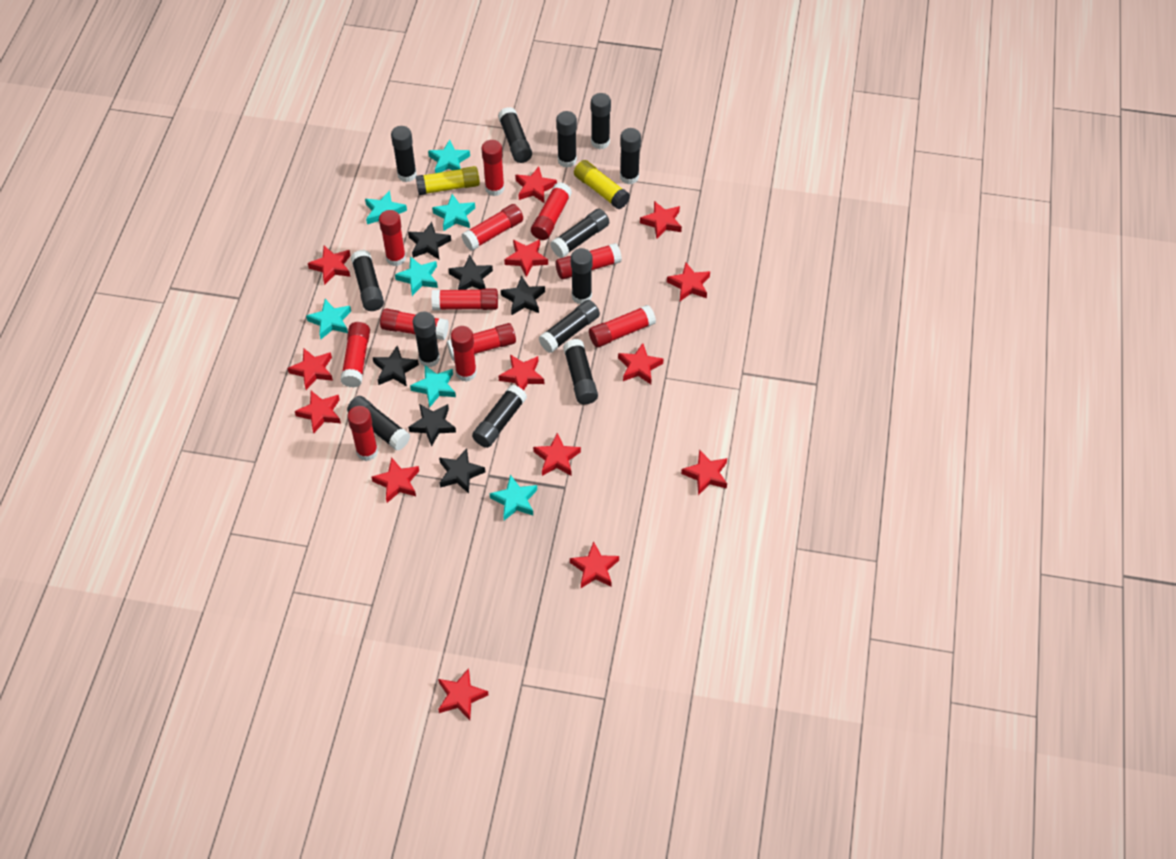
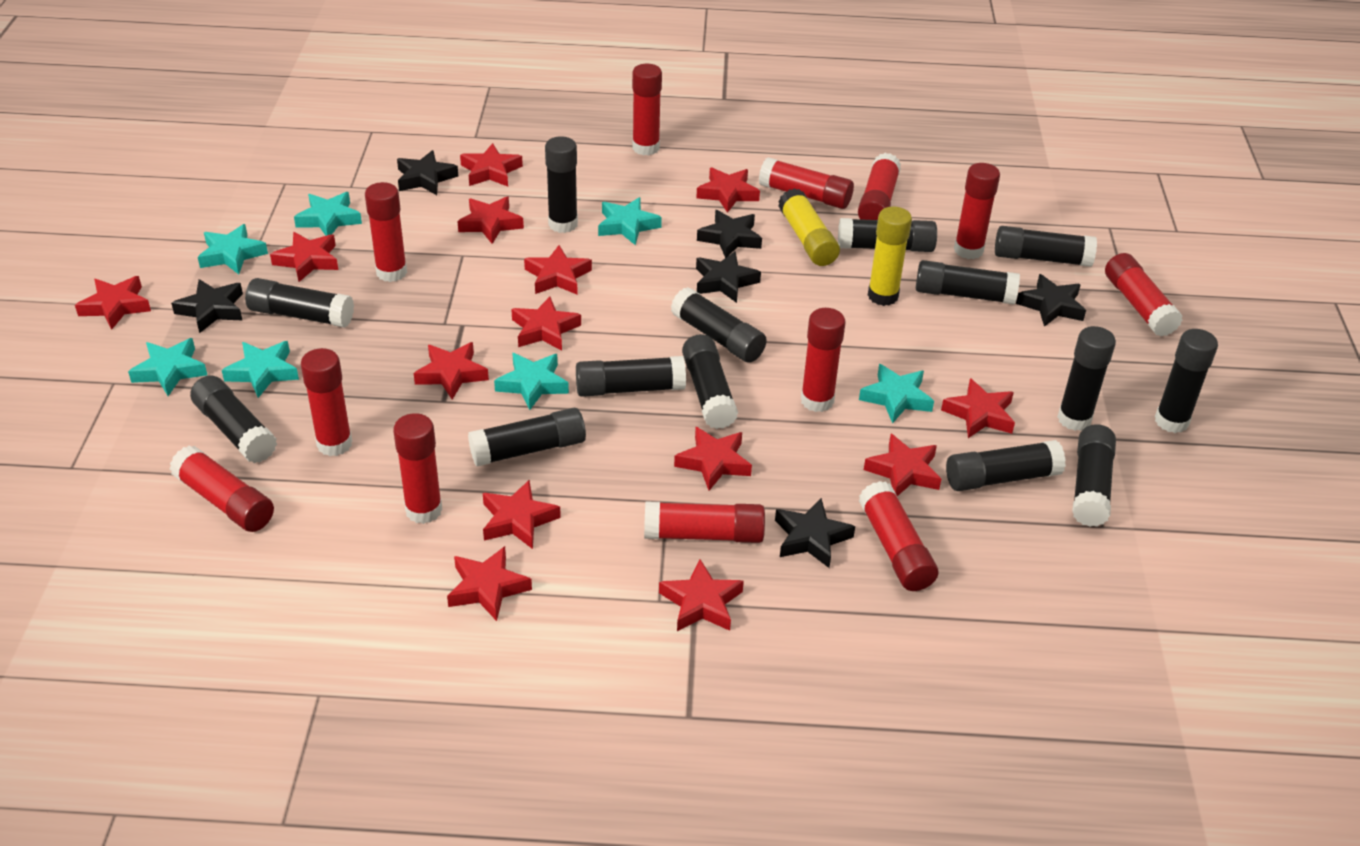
black glue stick: 13 -> 14

